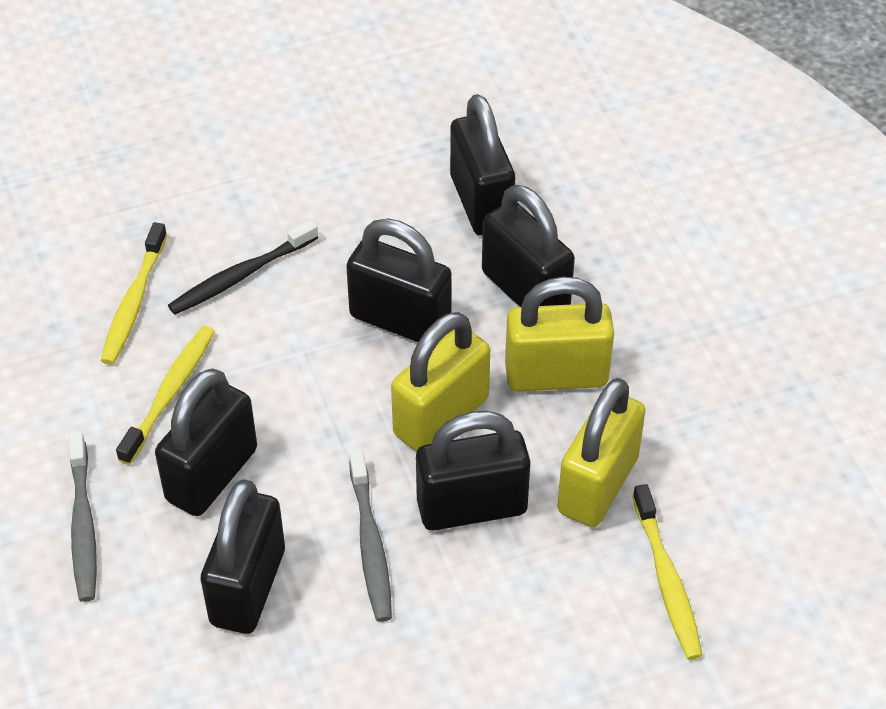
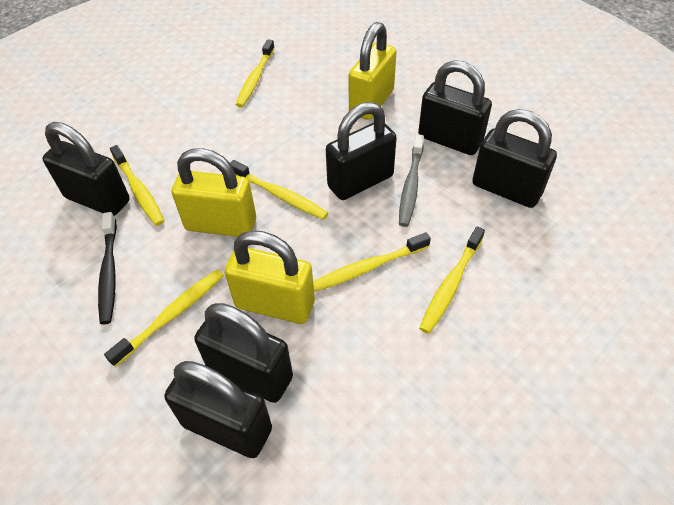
grey toothbrush: 2 -> 1
yellow toothbrush: 3 -> 6

